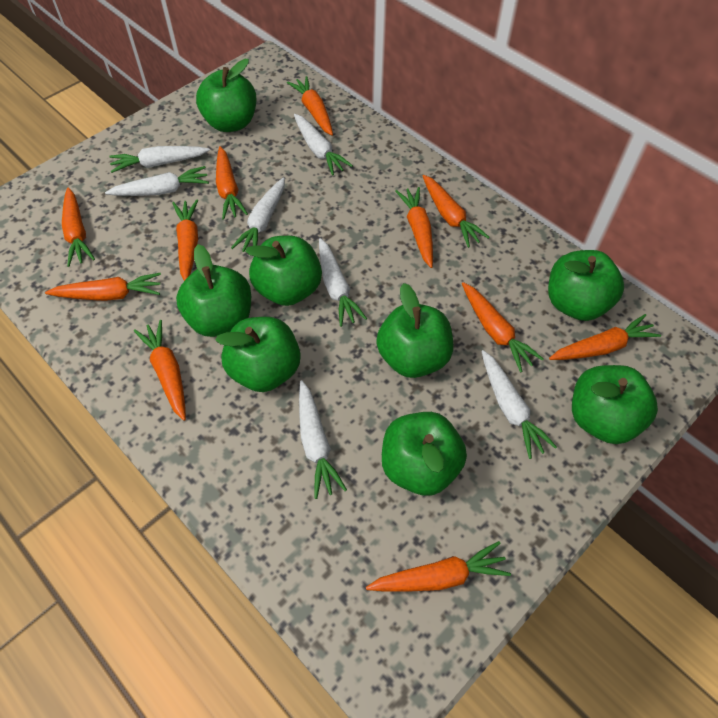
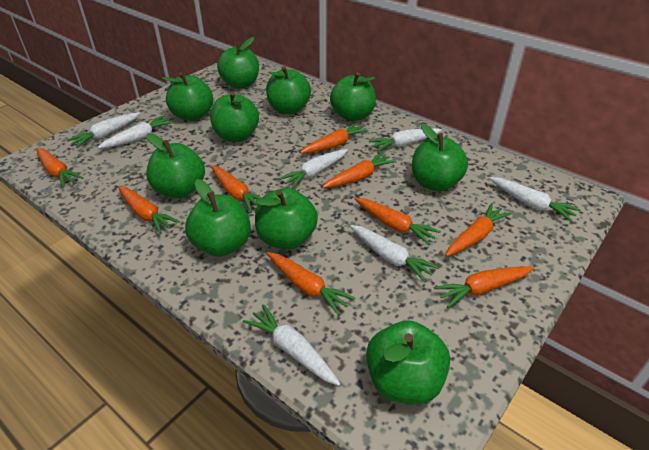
green apple: 8 -> 10
orange carrot: 11 -> 9

